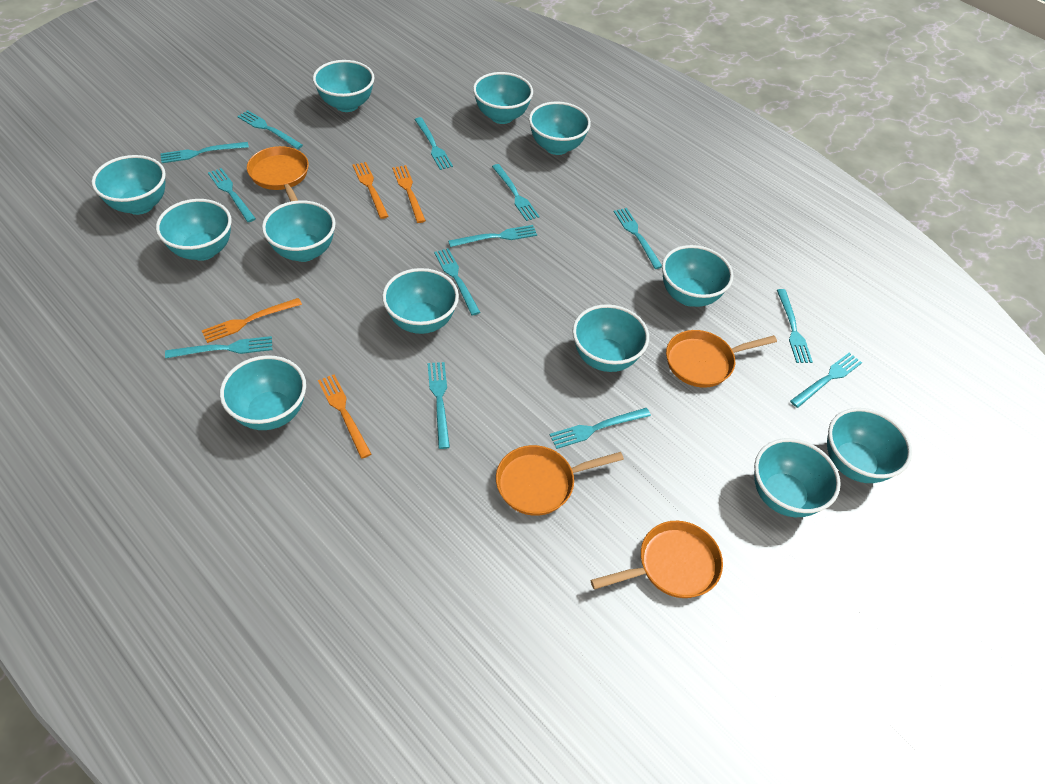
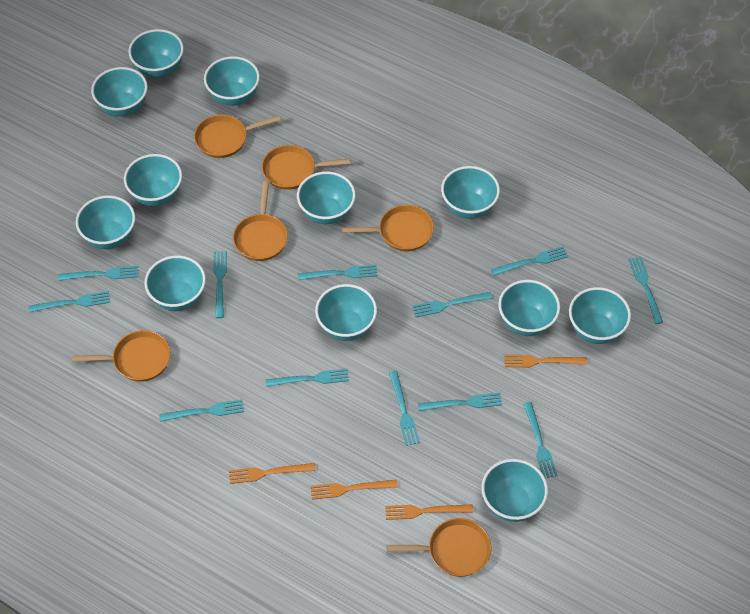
orange pan: 4 -> 6
turquoise fork: 13 -> 12

